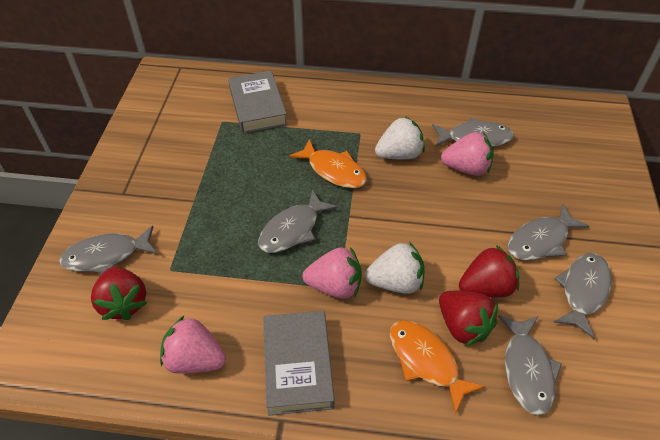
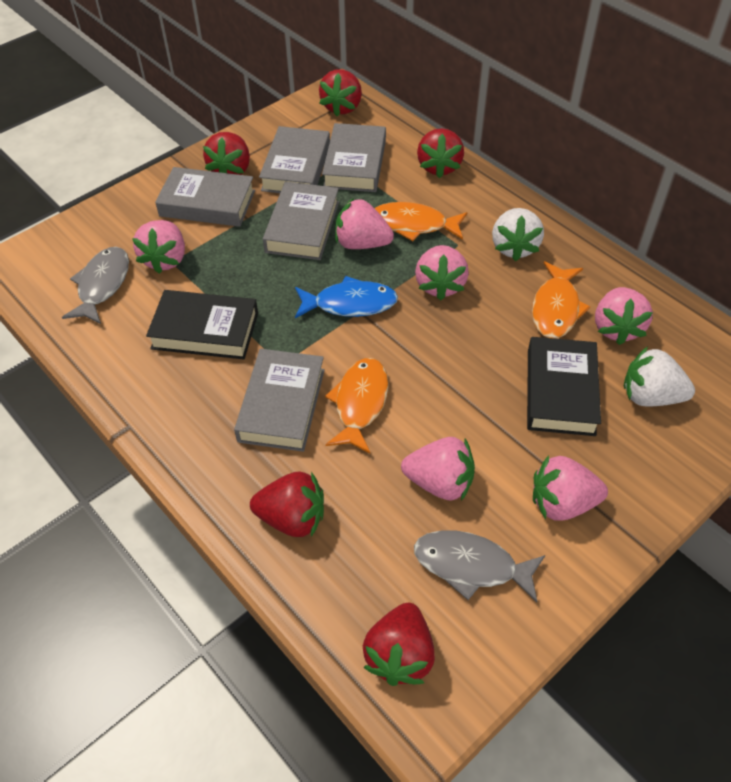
black book: 0 -> 2
blue fish: 0 -> 1
grey book: 2 -> 5
grey fish: 6 -> 2
orange fish: 2 -> 3
pink strawberry: 3 -> 6
red strawberry: 3 -> 5

